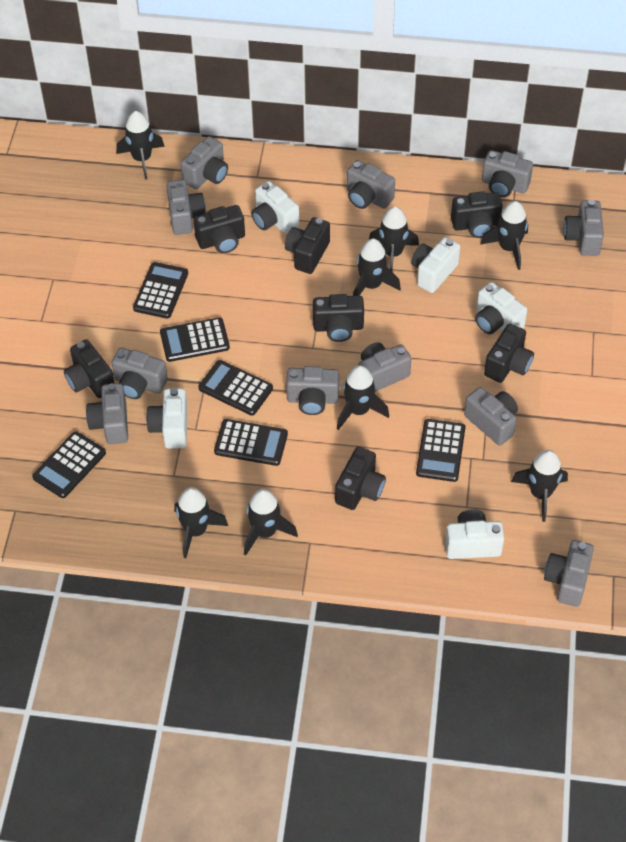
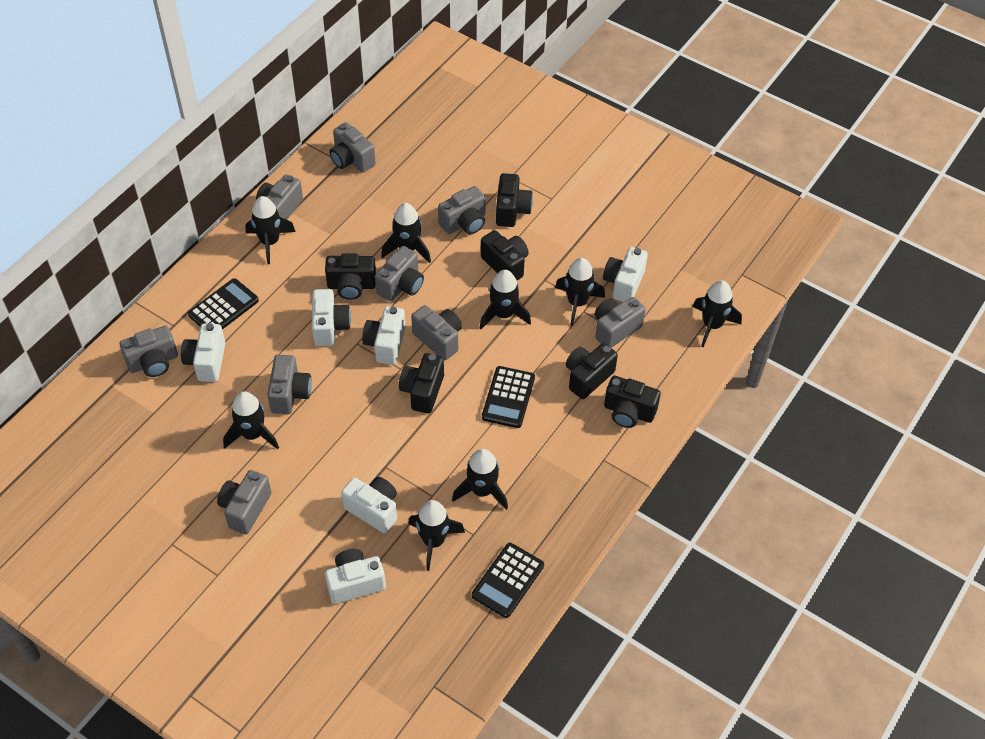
black calculator: 6 -> 3
black camera: 7 -> 6
grey camera: 11 -> 9
white camera: 5 -> 6

